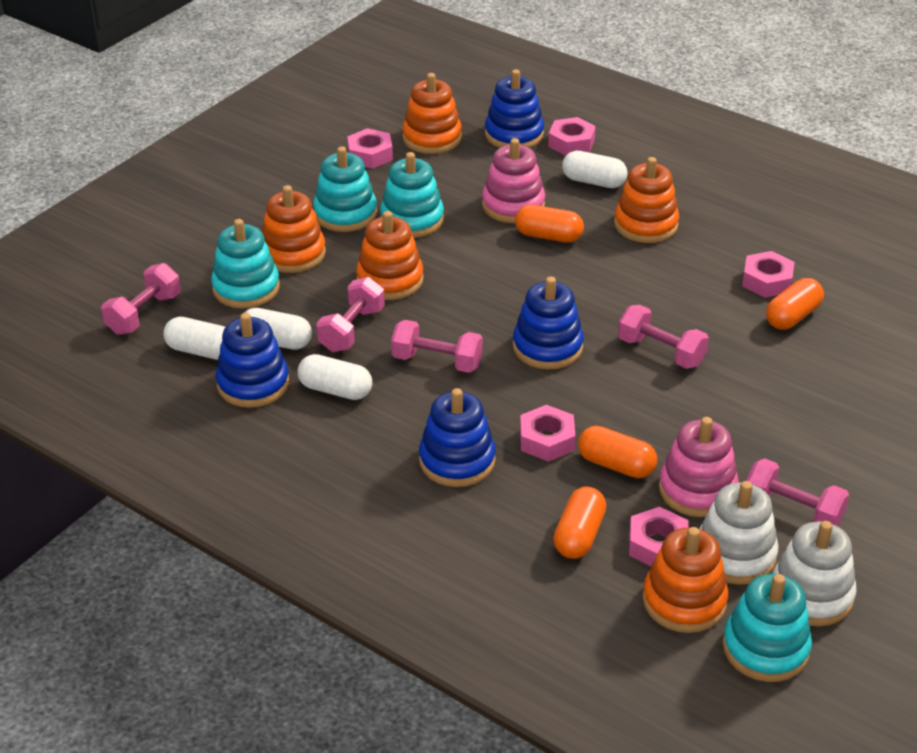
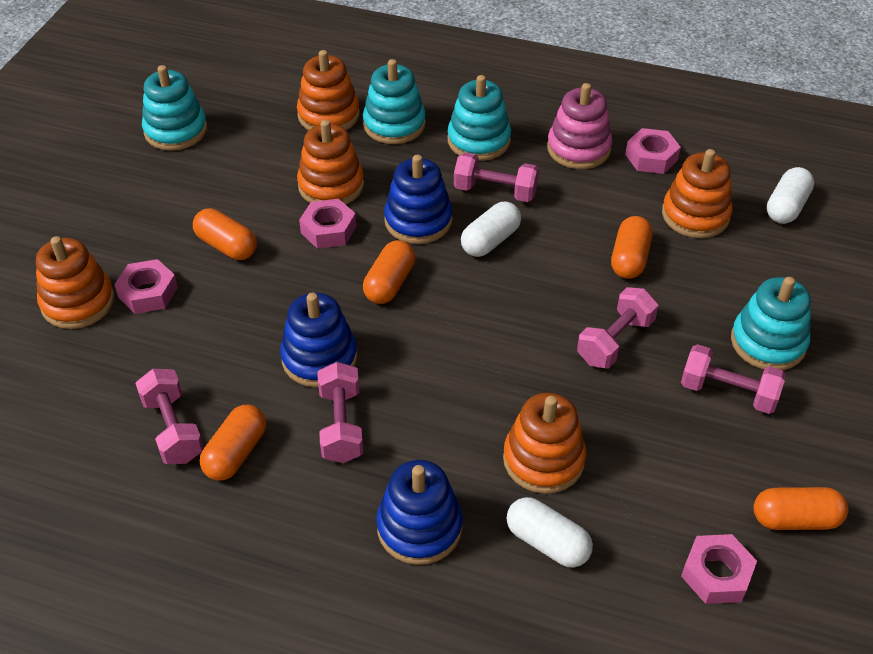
blue stacking toy: 4 -> 3
orange capsule: 4 -> 5
pink nut: 5 -> 4
pink stacking toy: 2 -> 1
white capsule: 4 -> 3
white stacking toy: 2 -> 0

